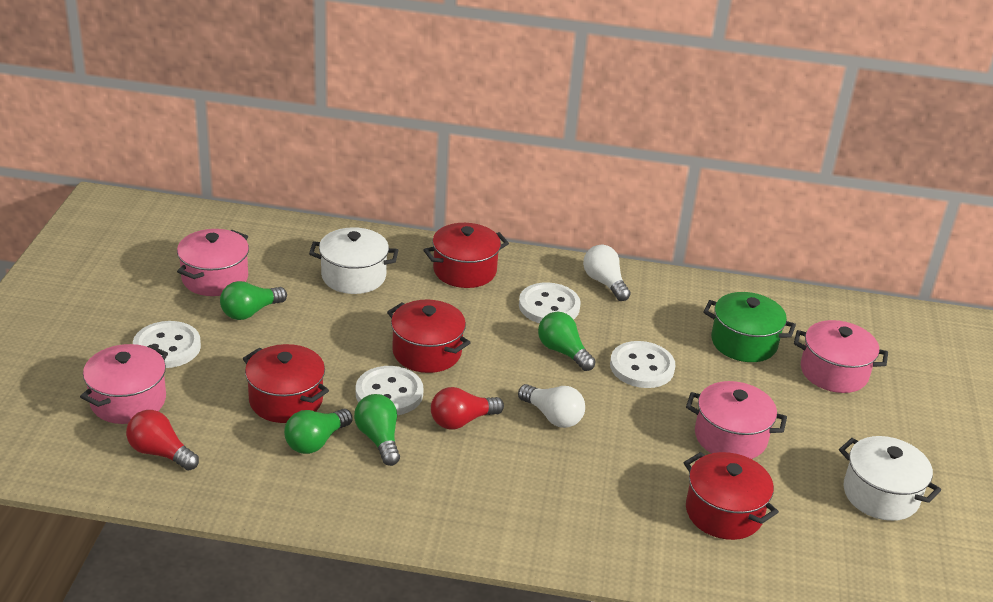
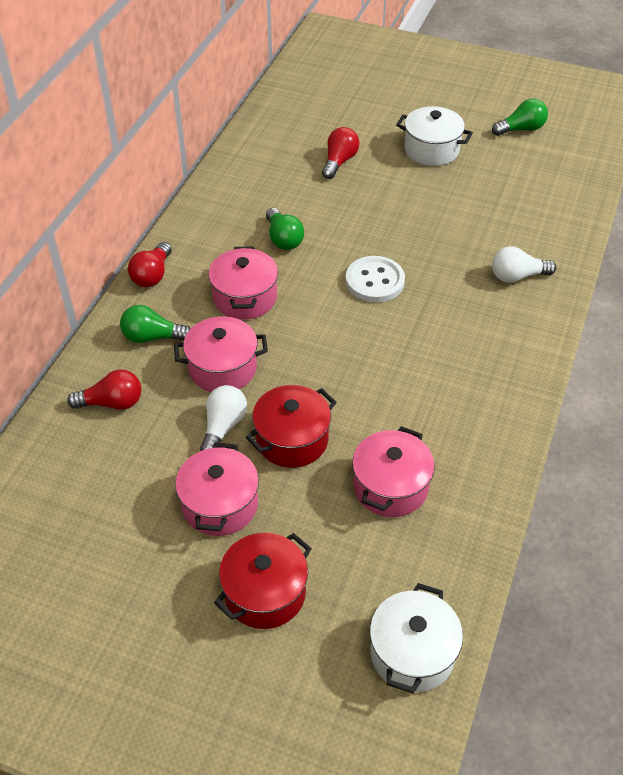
green light bulb: 4 -> 3
green pot: 1 -> 0
red light bulb: 2 -> 3
red pot: 4 -> 2
white button: 4 -> 1

